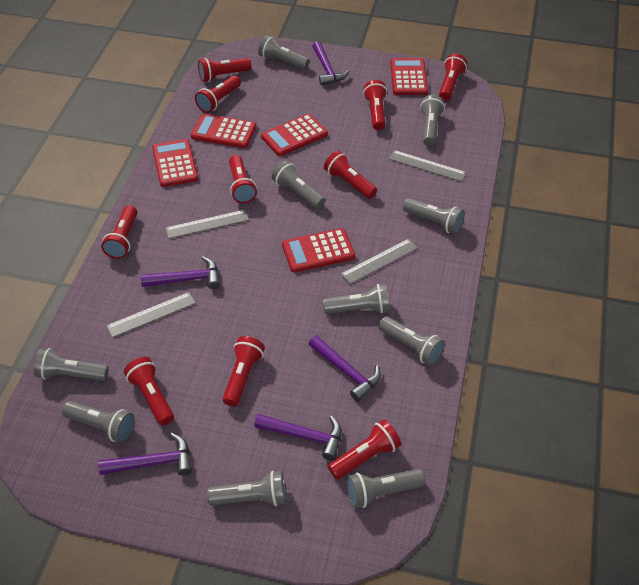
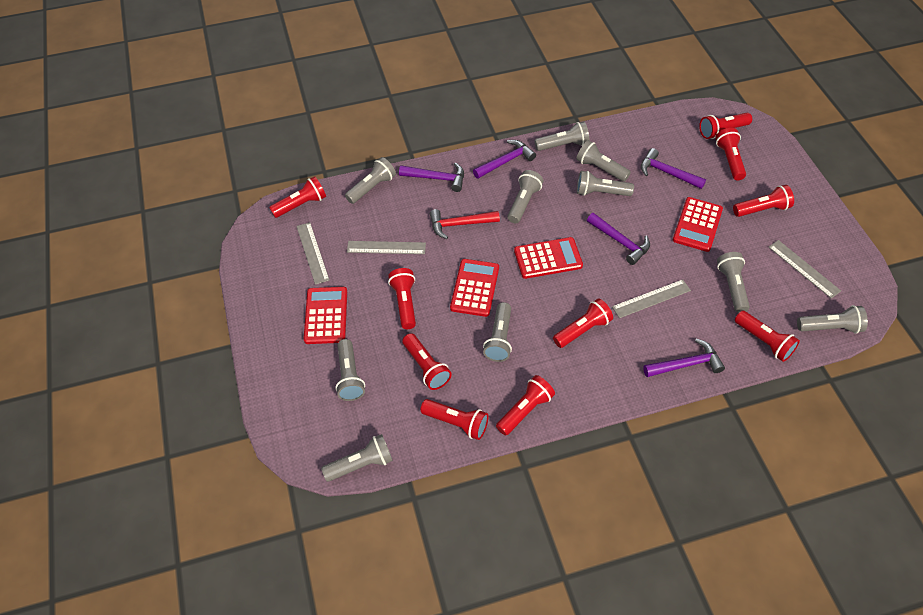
red calculator: 5 -> 4
red hammer: 0 -> 1

